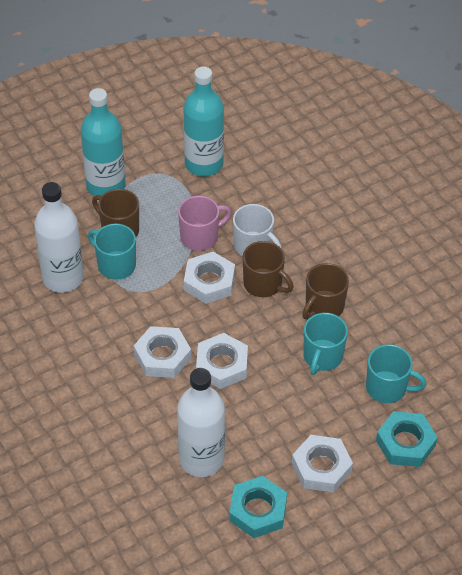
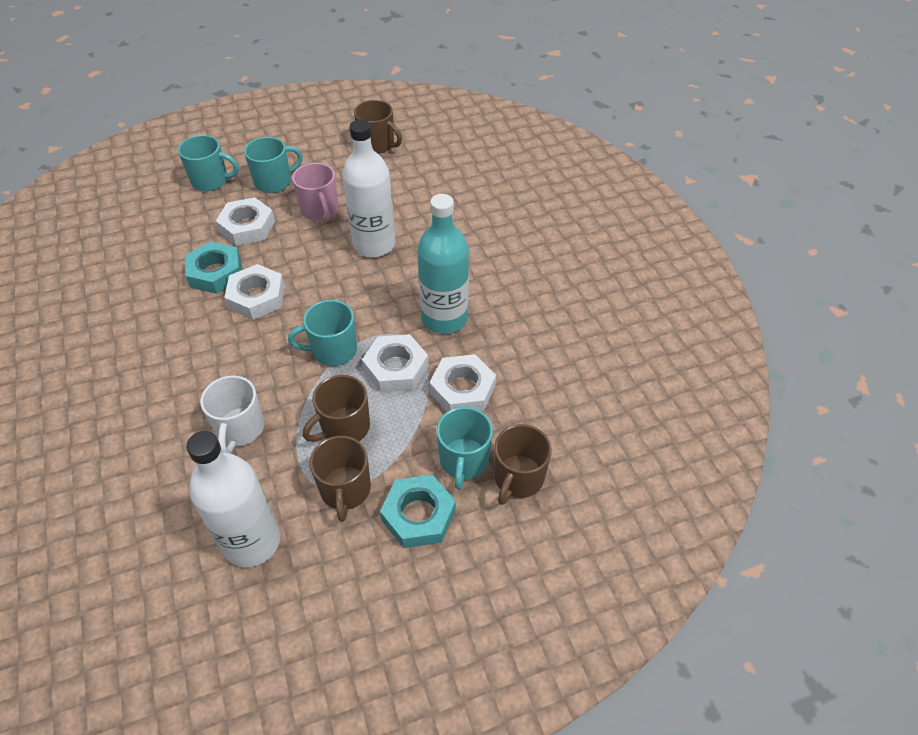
brown mug: 3 -> 4
turquoise bottle: 2 -> 1
turquoise mug: 3 -> 4

